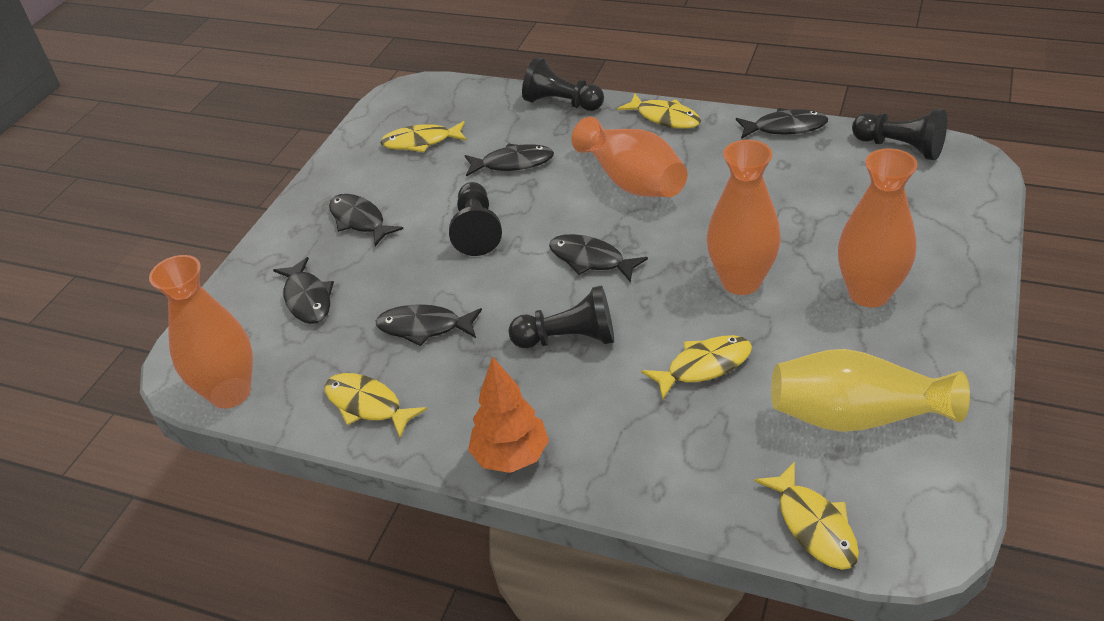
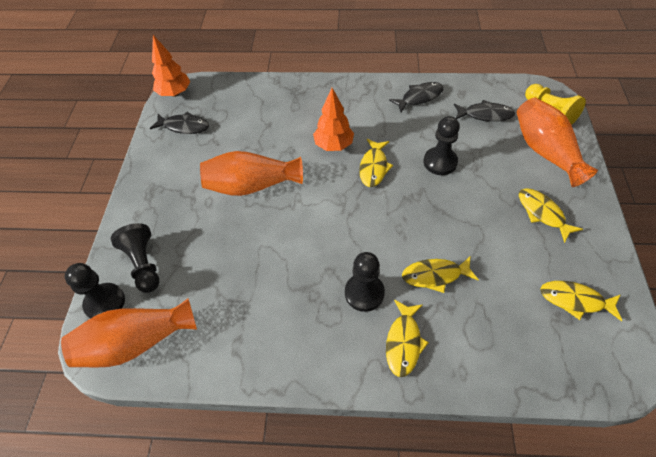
black fish: 6 -> 3
orange tree: 1 -> 2
orange vase: 4 -> 3
yellow pawn: 0 -> 1
yellow vase: 1 -> 0

